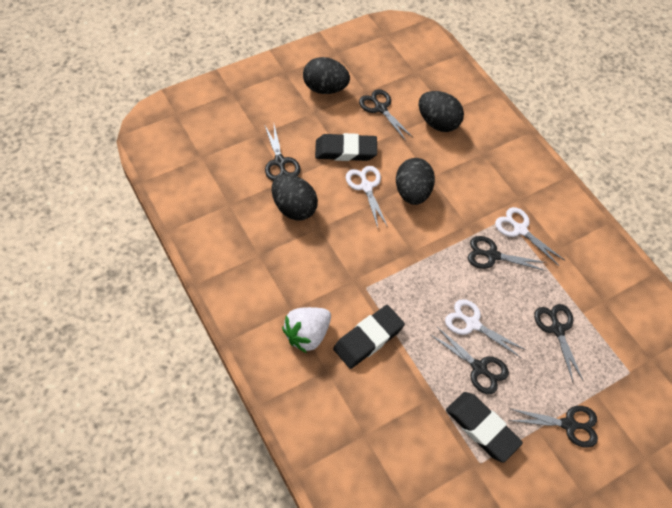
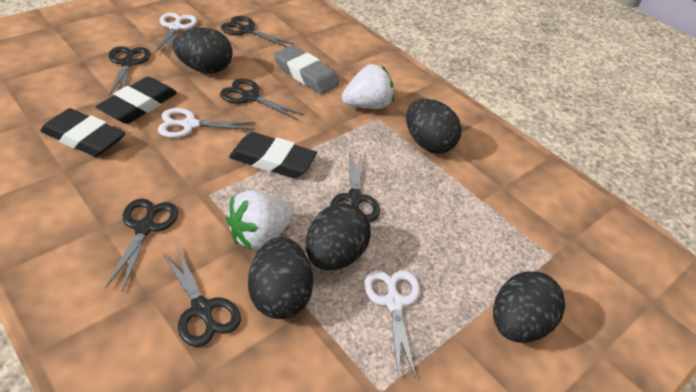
black egg: 4 -> 5
grey eraser: 0 -> 1
white strawberry: 1 -> 2

